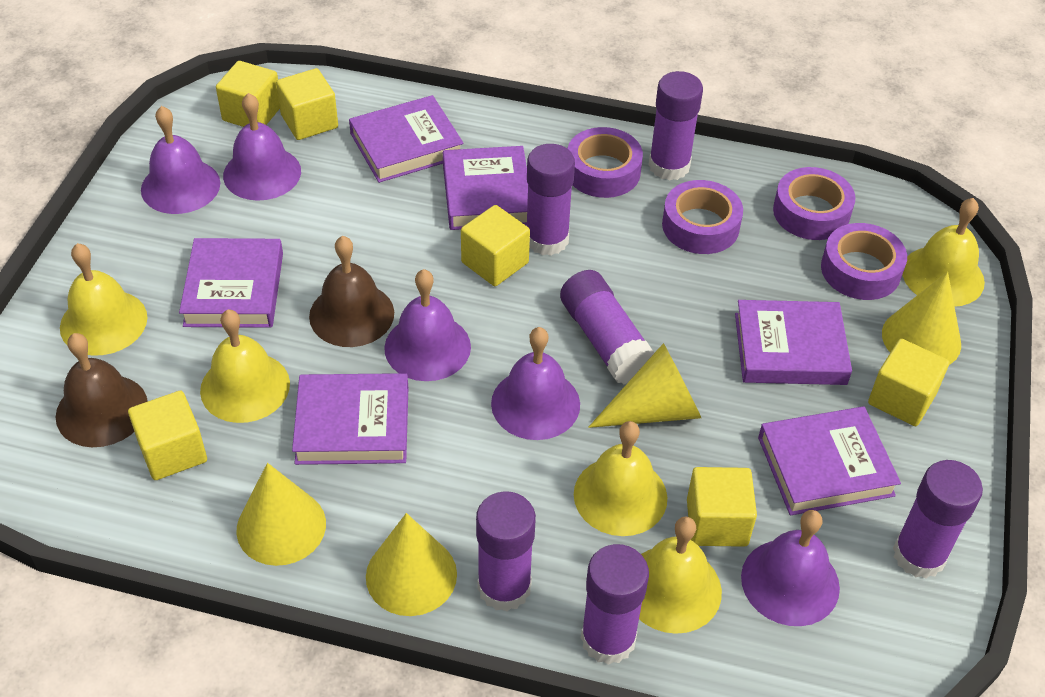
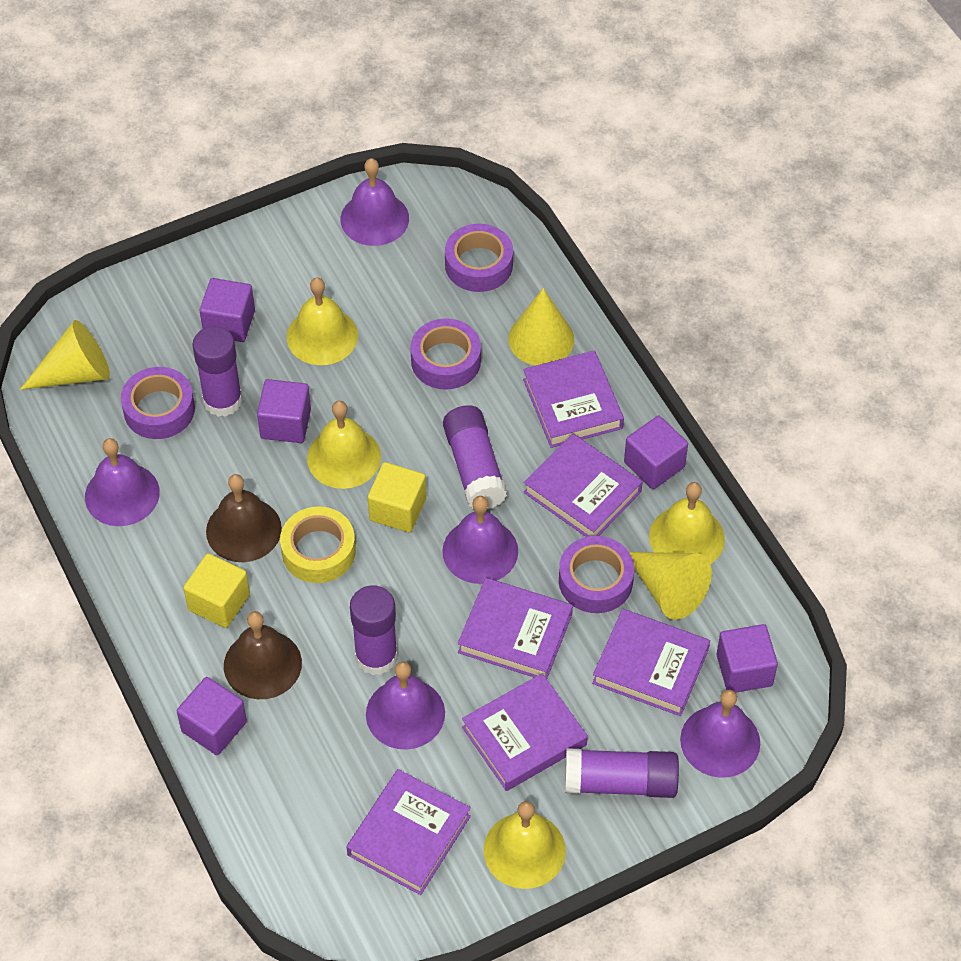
purple cube: 0 -> 5
purple glue stick: 6 -> 4
yellow bell: 5 -> 4
yellow cone: 4 -> 3
yellow cube: 6 -> 2
yellow tape: 0 -> 1

